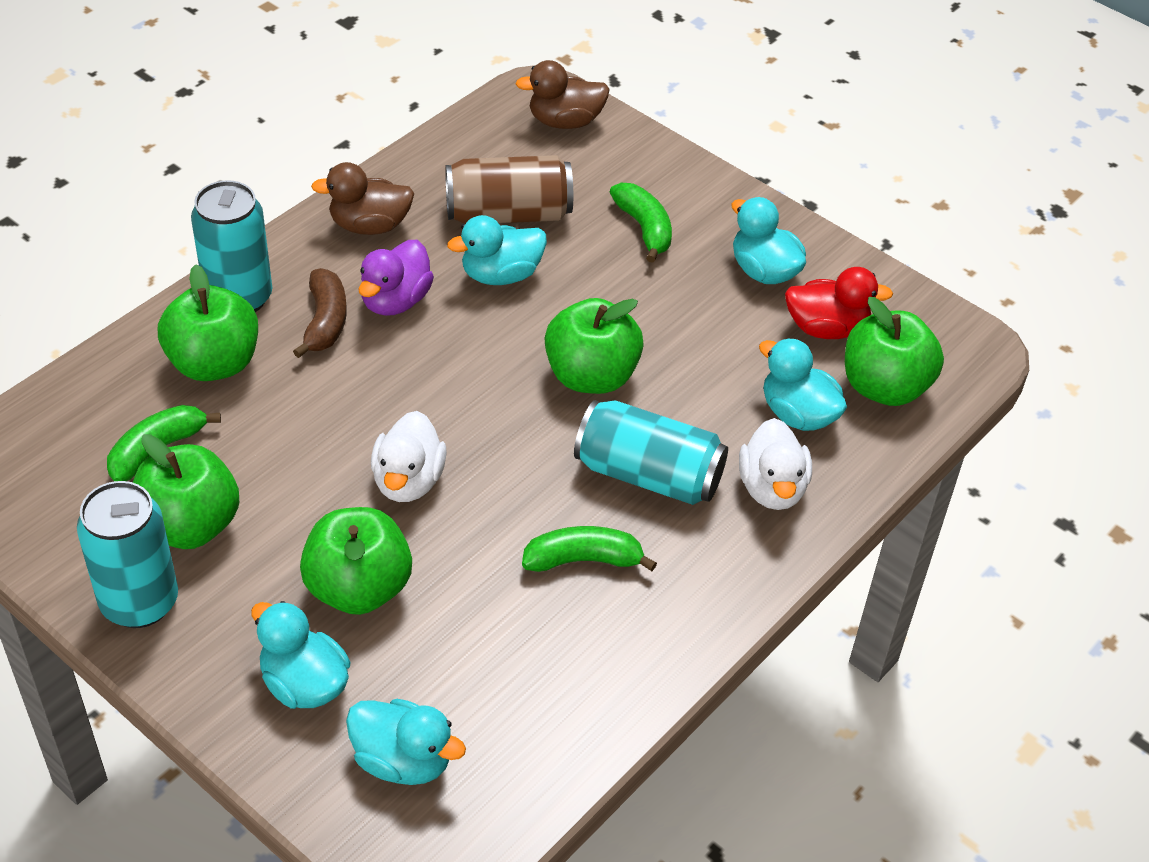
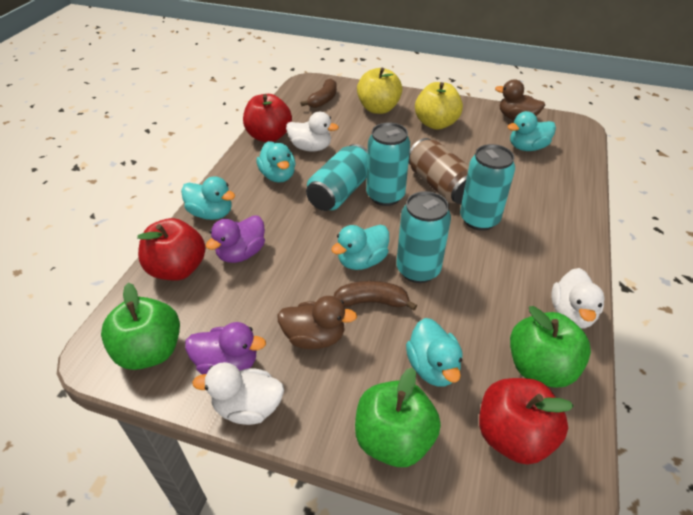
brown banana: 1 -> 2
green apple: 5 -> 3
green banana: 3 -> 0
purple duck: 1 -> 2
red apple: 0 -> 3
red duck: 1 -> 0
turquoise can: 3 -> 4
white duck: 2 -> 3
yellow apple: 0 -> 2

